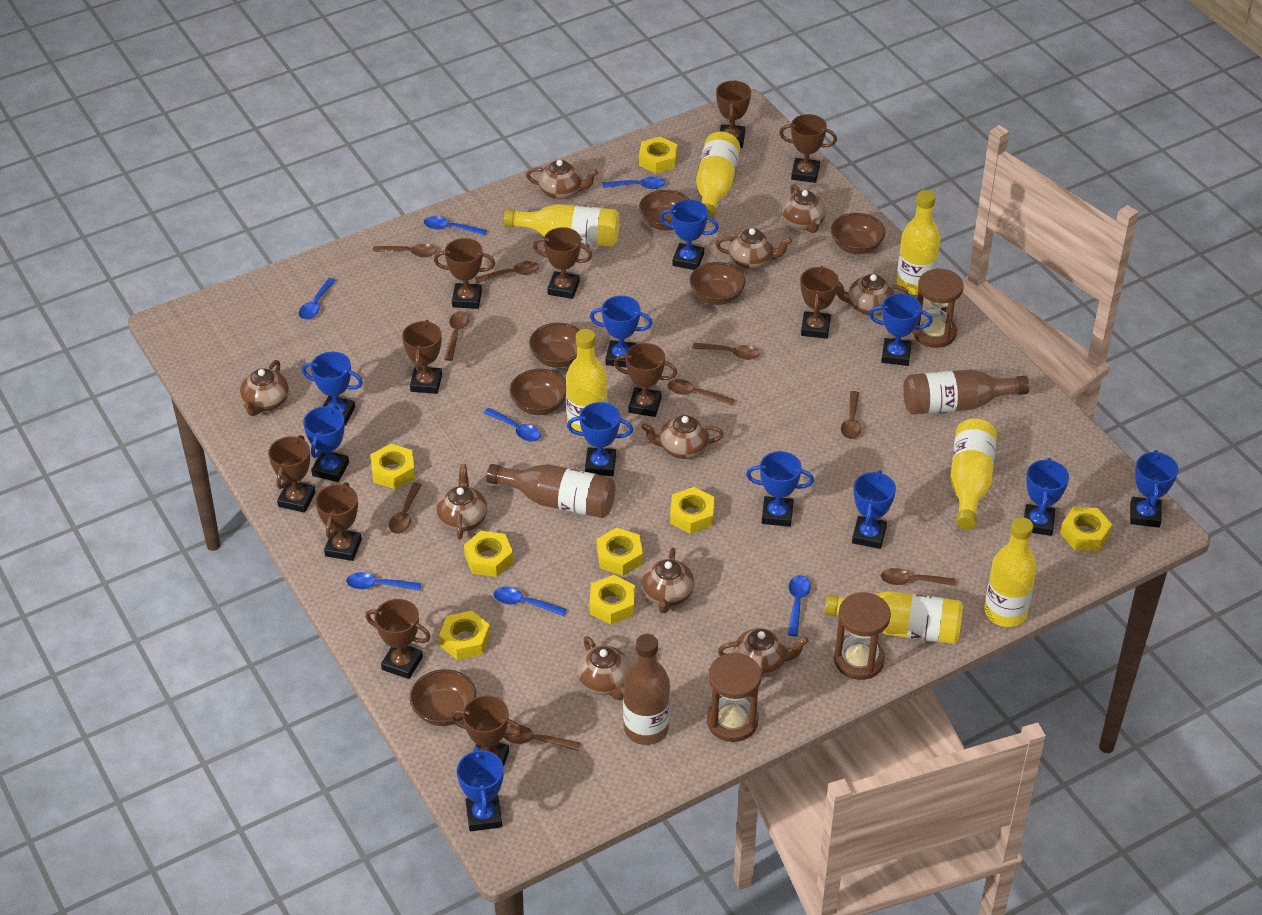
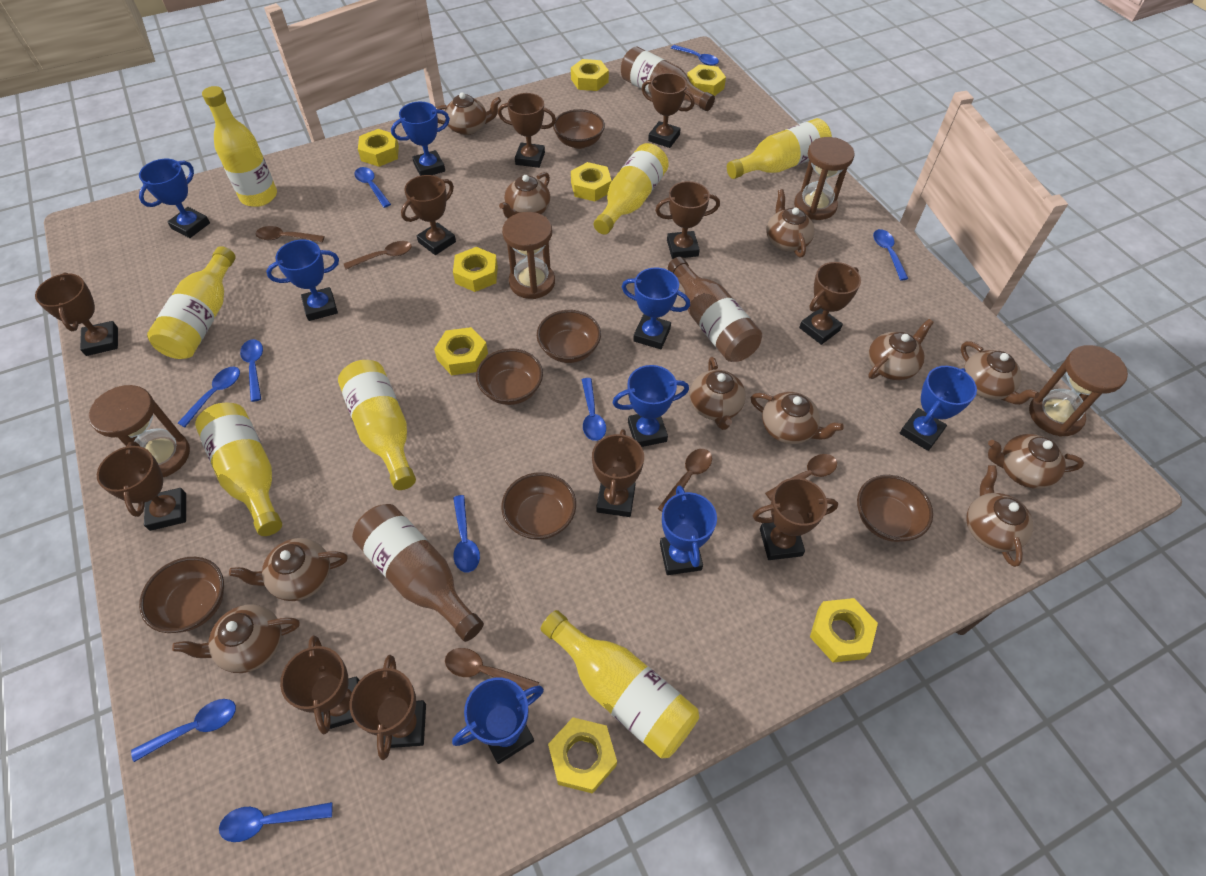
blue spoon: 7 -> 9
blue trophy: 11 -> 8
brown hourglass: 3 -> 4
brown spoon: 9 -> 5
brown teapot: 10 -> 11

